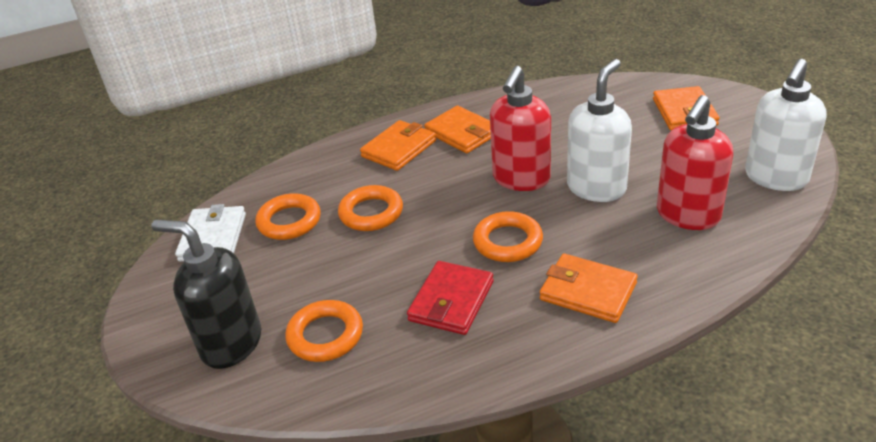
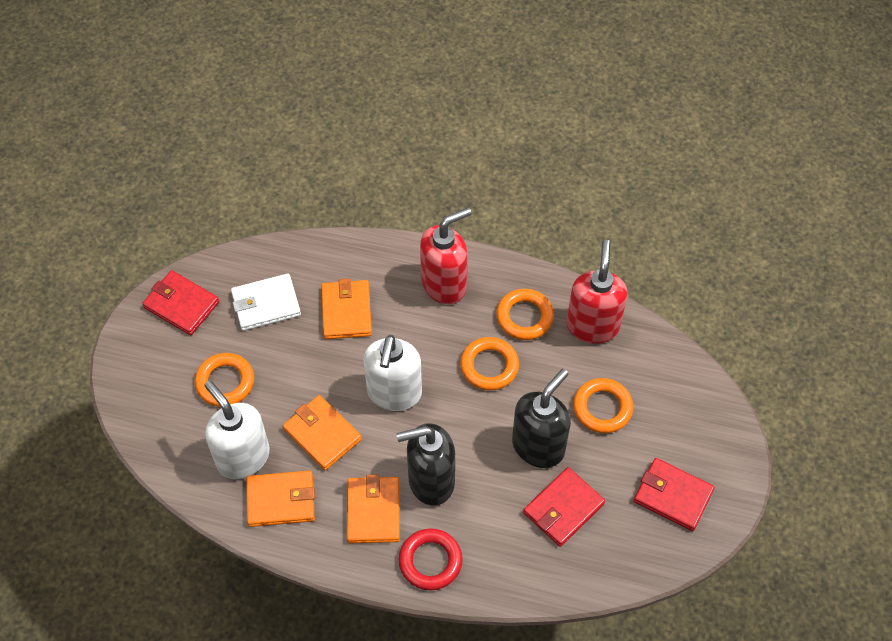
black soap dispenser: 1 -> 2
red ring: 0 -> 1
red wallet: 1 -> 3

